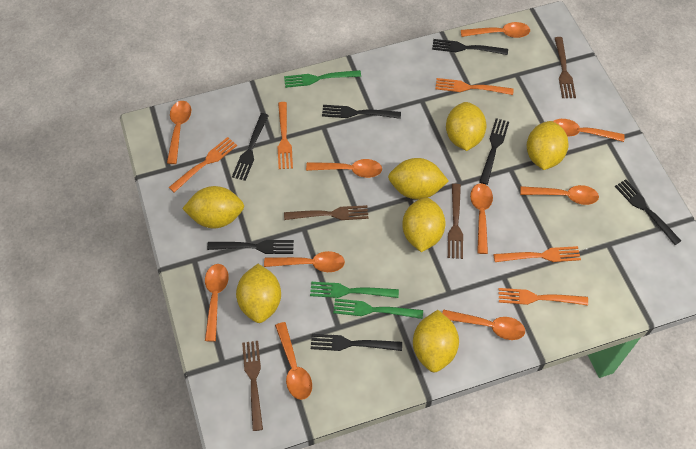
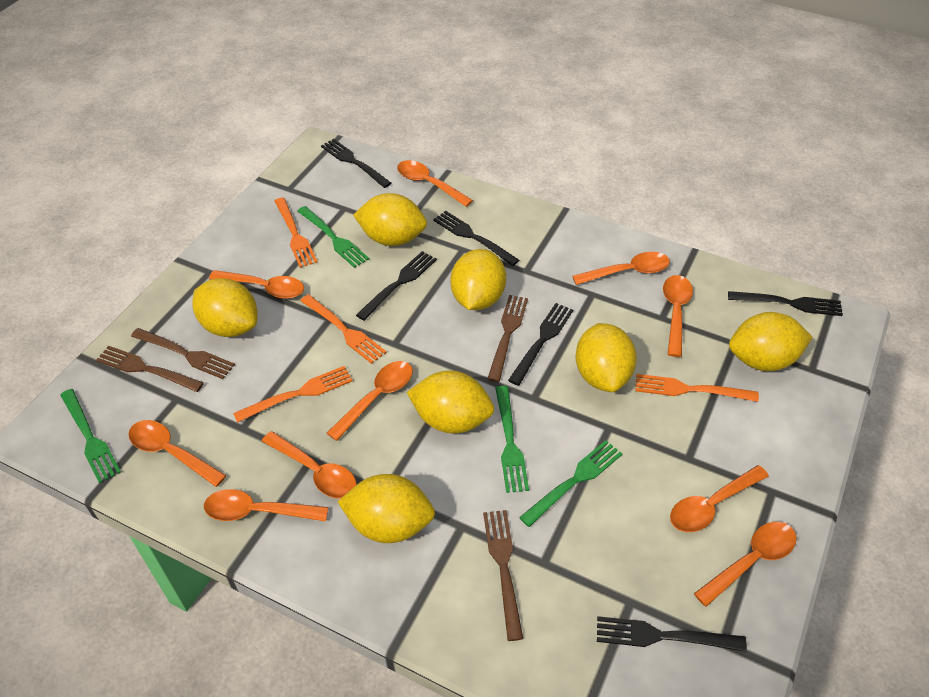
black fork: 7 -> 6
green fork: 3 -> 4
orange fork: 5 -> 4

